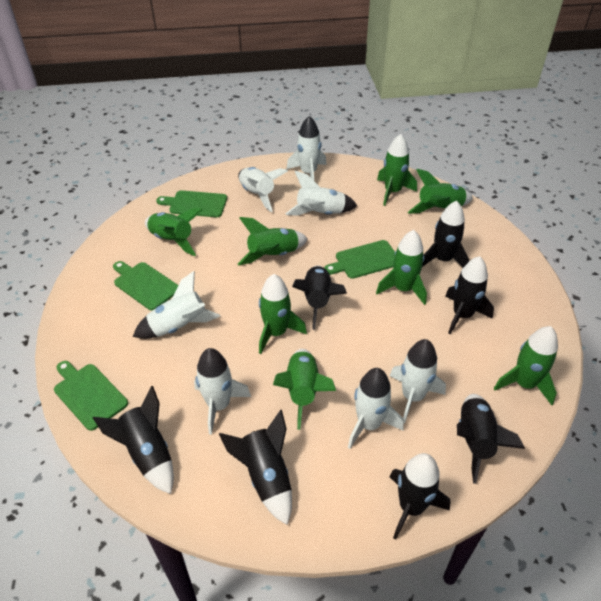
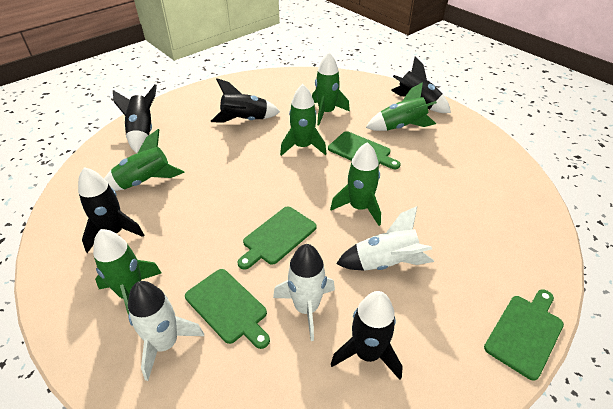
black rocket: 7 -> 5
green rocket: 8 -> 6
white rocket: 7 -> 3

